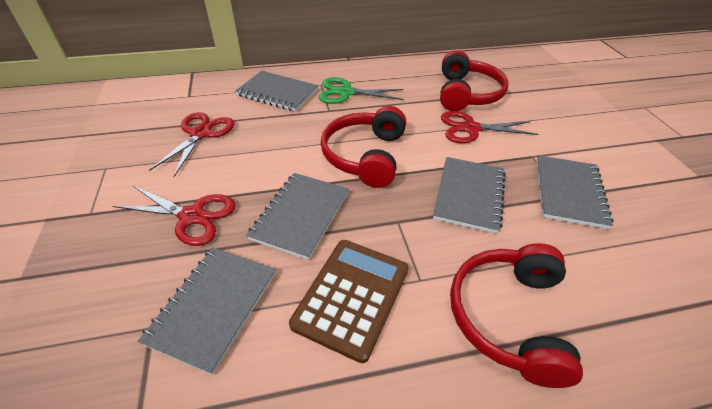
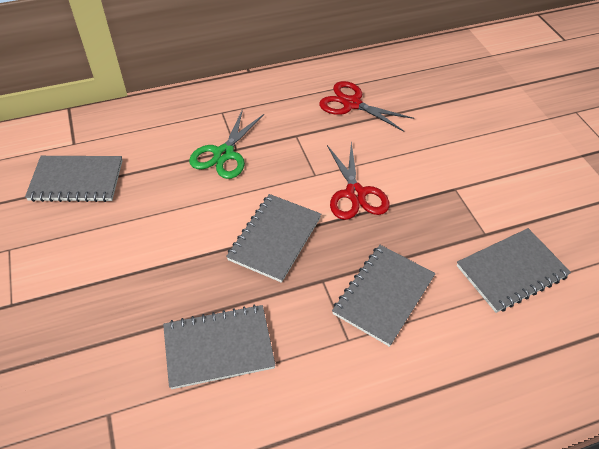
brown calculator: 1 -> 0
red headphones: 3 -> 0
red scissors: 3 -> 2

